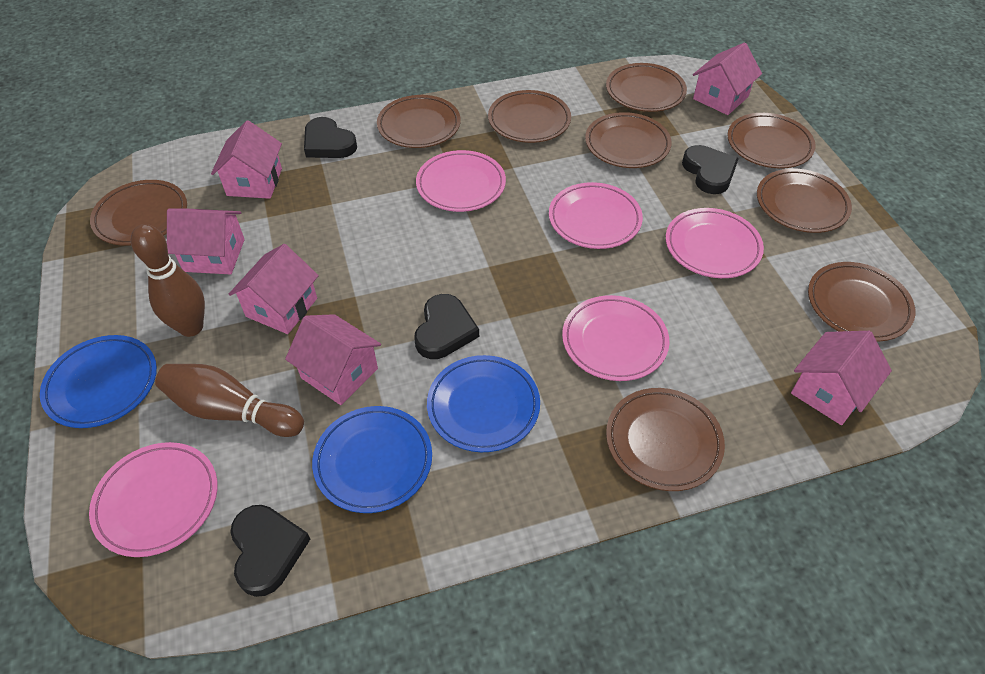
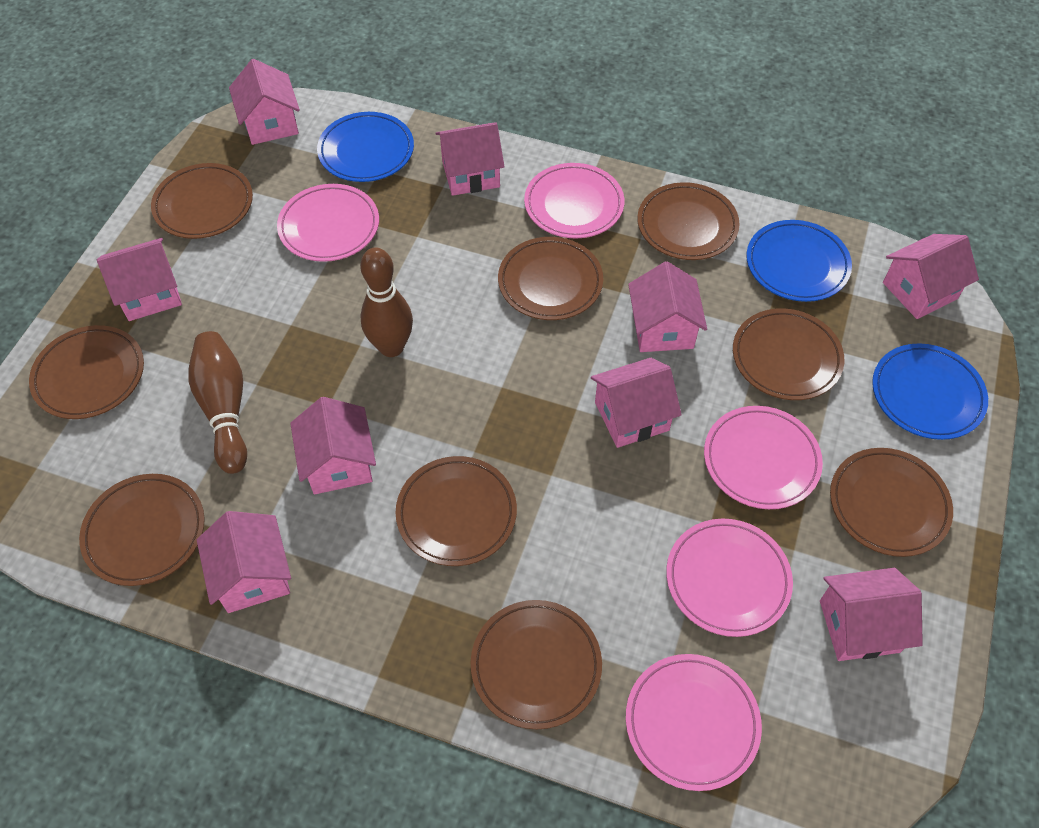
black heart: 4 -> 0
pink house: 6 -> 9

